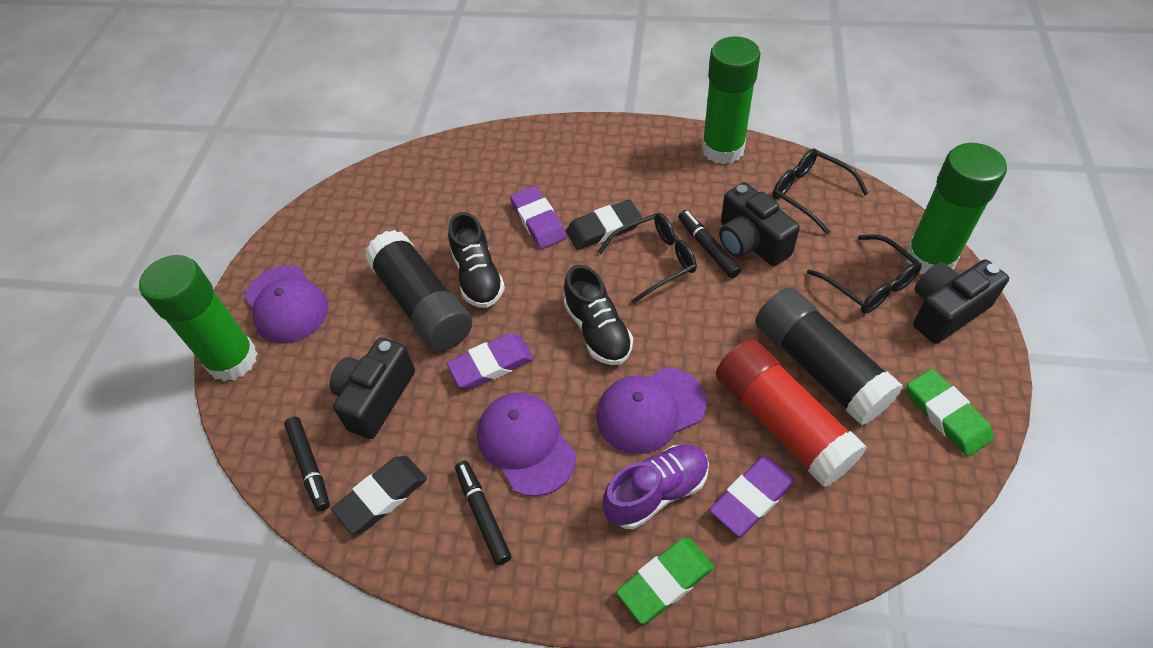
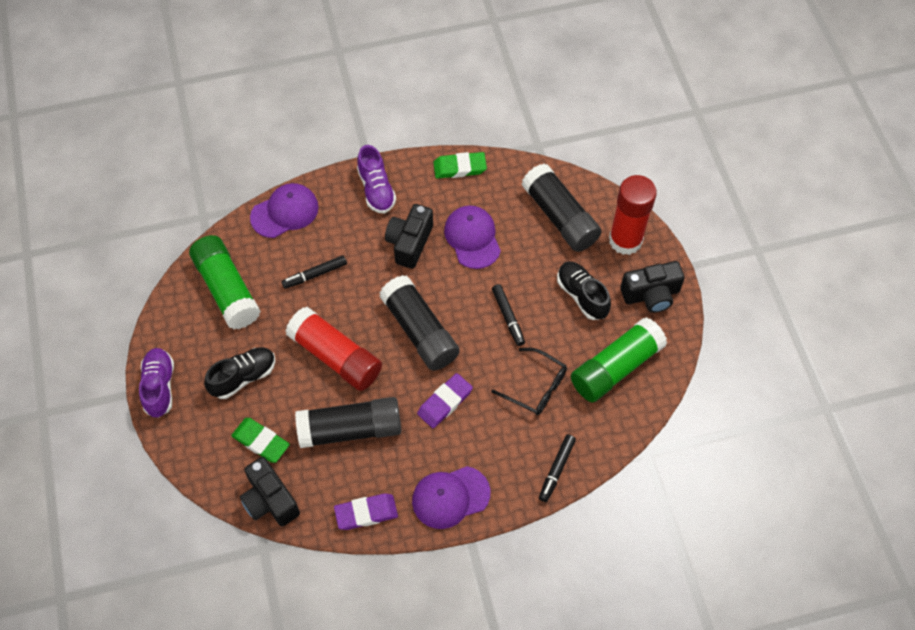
black eraser: 2 -> 0
black glasses: 3 -> 1
black glue stick: 2 -> 3
green glue stick: 3 -> 2
purple eraser: 3 -> 2
purple shoe: 1 -> 2
red glue stick: 1 -> 2

